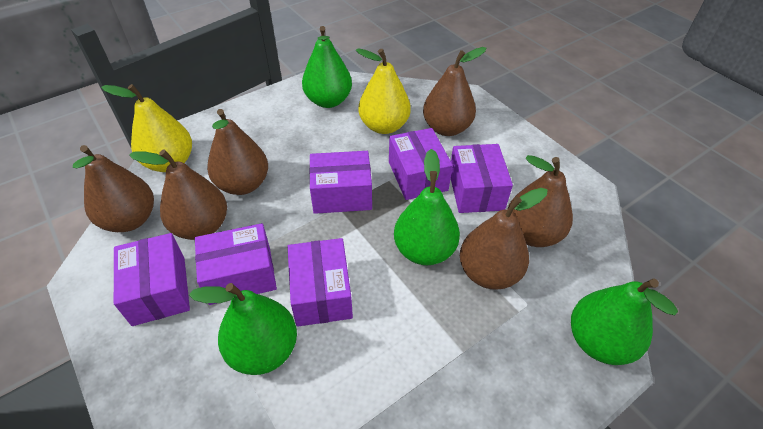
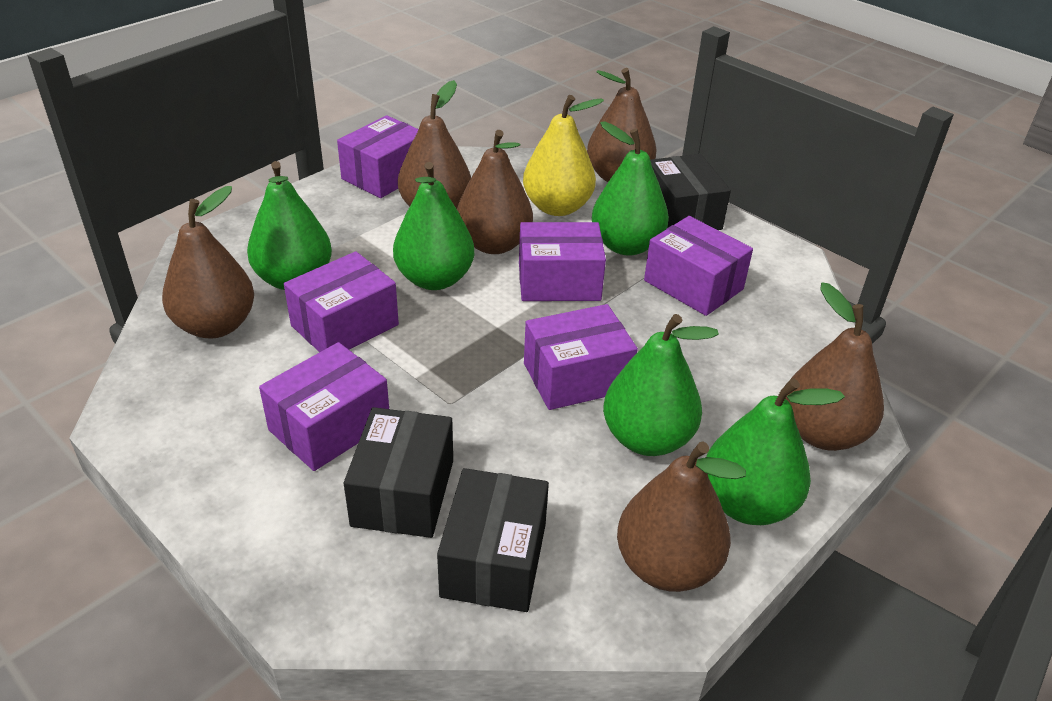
black box: 0 -> 3
green pear: 4 -> 5
yellow pear: 2 -> 1

